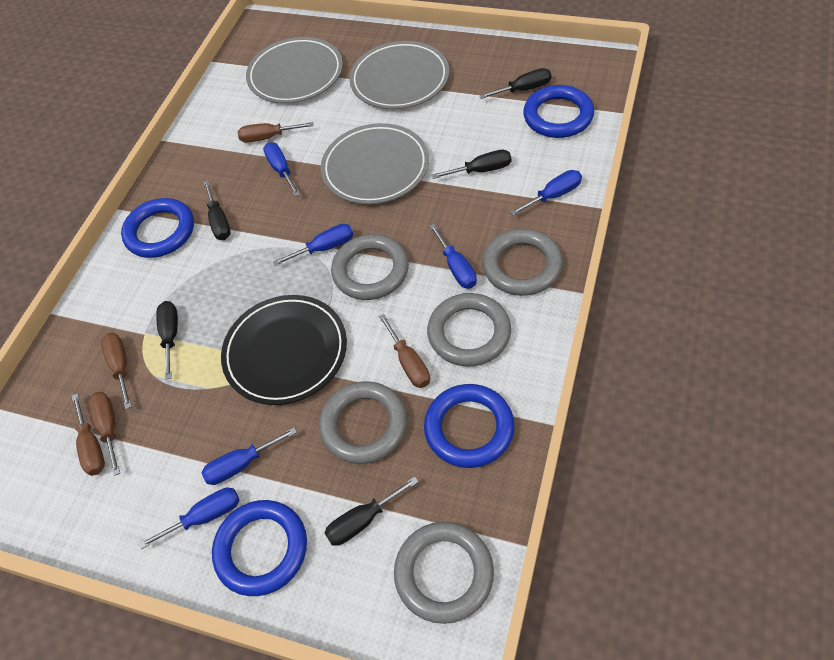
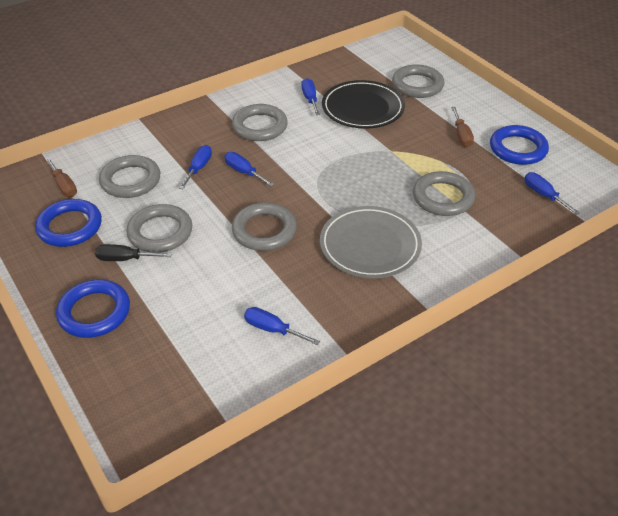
black screwdriver: 5 -> 1
blue ring: 4 -> 3
blue screwdriver: 6 -> 5
brown screwdriver: 5 -> 2
grey plate: 3 -> 1
grey ring: 5 -> 6

